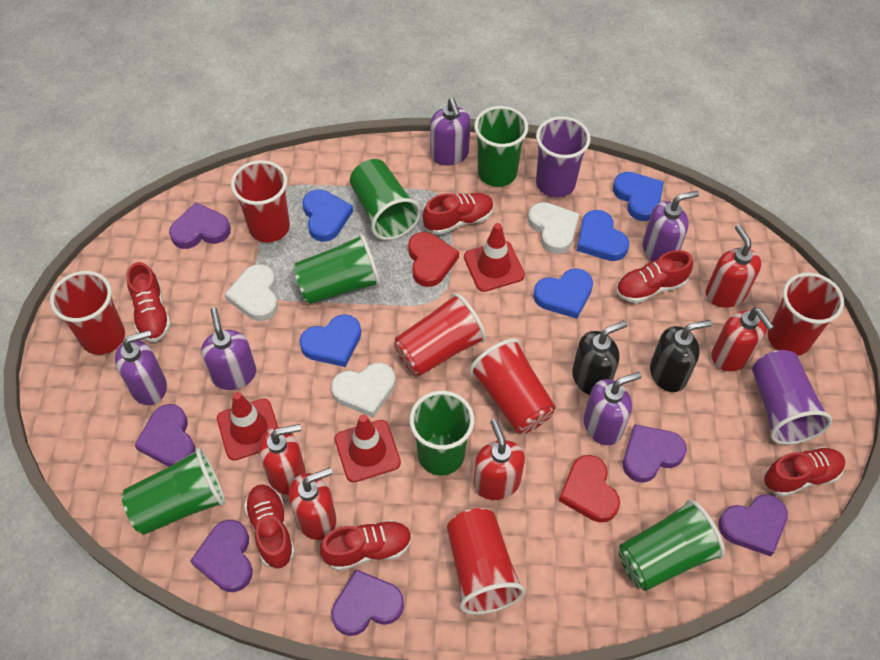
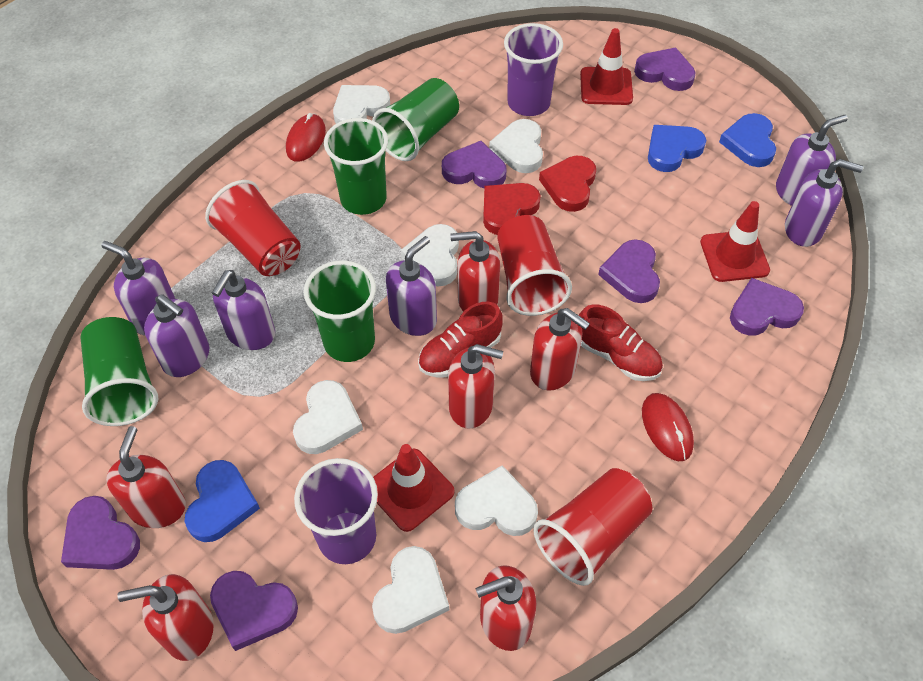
black soap dispenser: 2 -> 0
blue heart: 5 -> 3
green cup: 6 -> 4
purple soap dispenser: 5 -> 6
red cup: 6 -> 3
red mouse: 0 -> 2
red shoe: 6 -> 2
red soap dispenser: 5 -> 6
white heart: 3 -> 6

